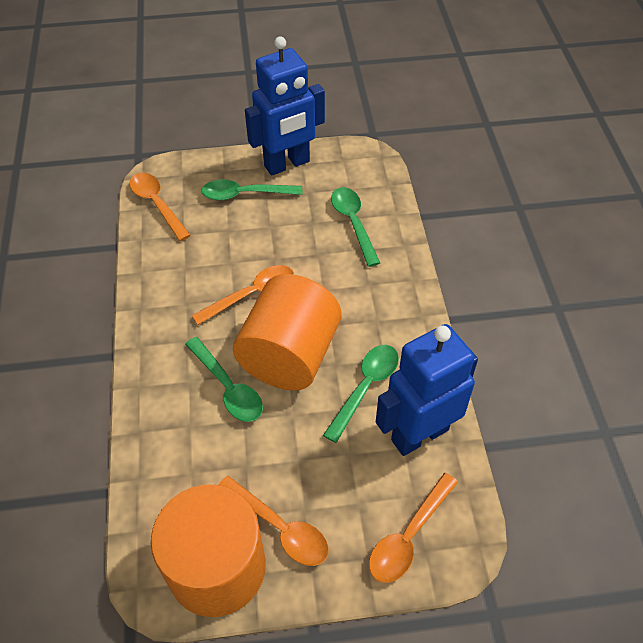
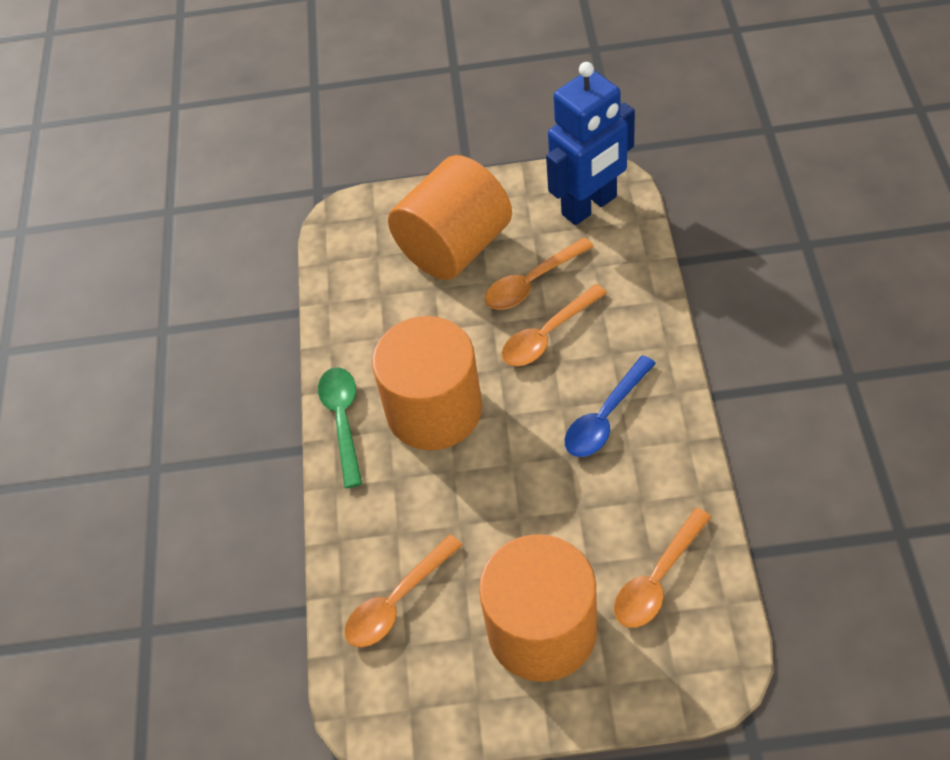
blue robot: 2 -> 1
blue spoon: 0 -> 1
green spoon: 4 -> 1
orange cylinder: 2 -> 3

